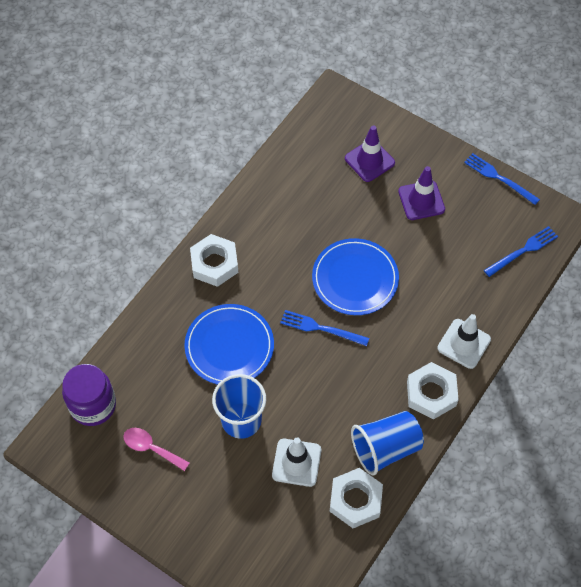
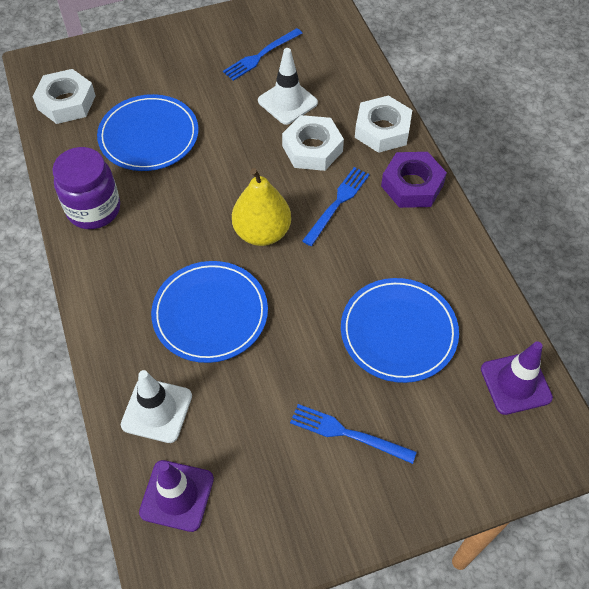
blue cup: 2 -> 0
blue plate: 2 -> 3
pink spoon: 1 -> 0
purple nut: 0 -> 1
yellow pear: 0 -> 1

